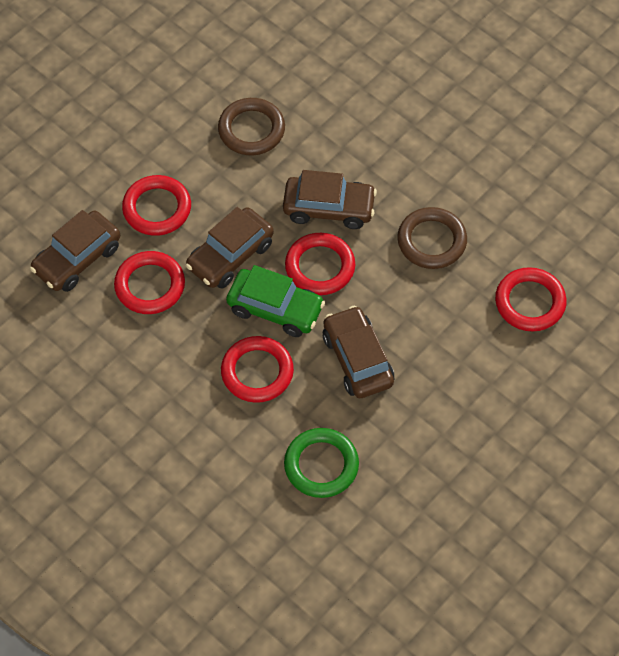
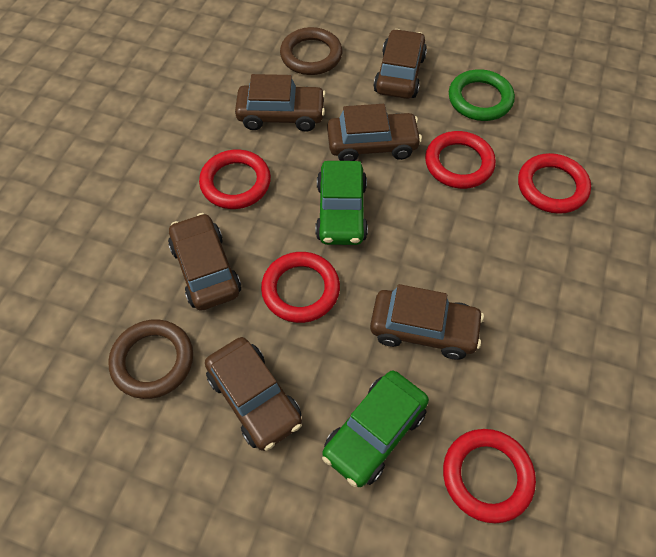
brown car: 4 -> 6
green car: 1 -> 2

